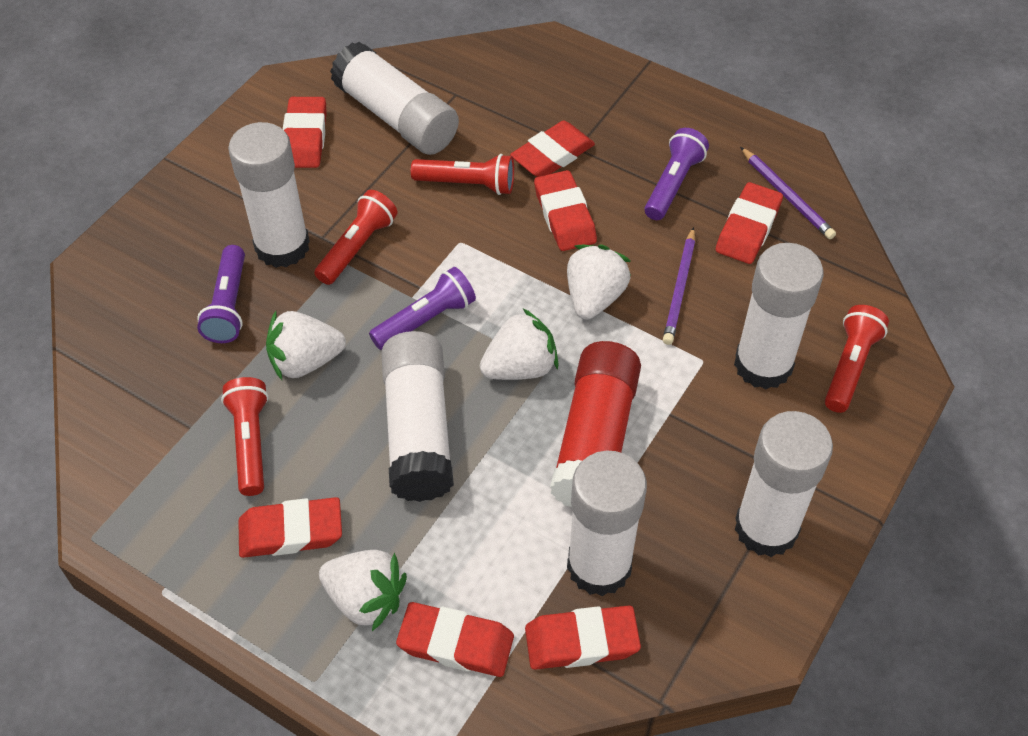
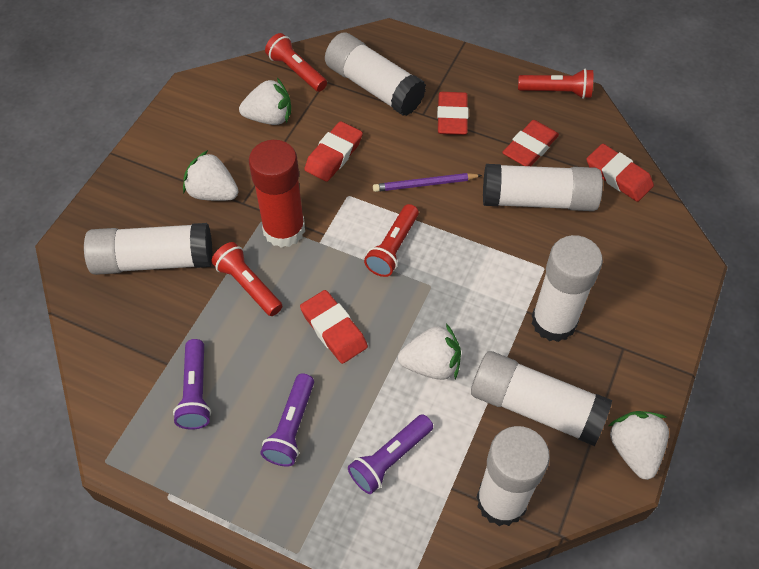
purple pencil: 2 -> 1
red eraser: 7 -> 5

